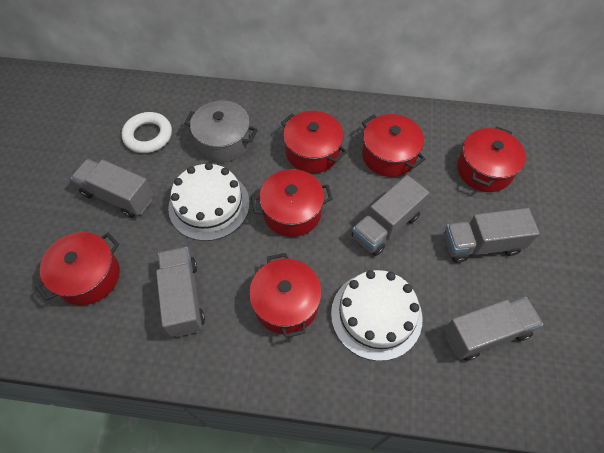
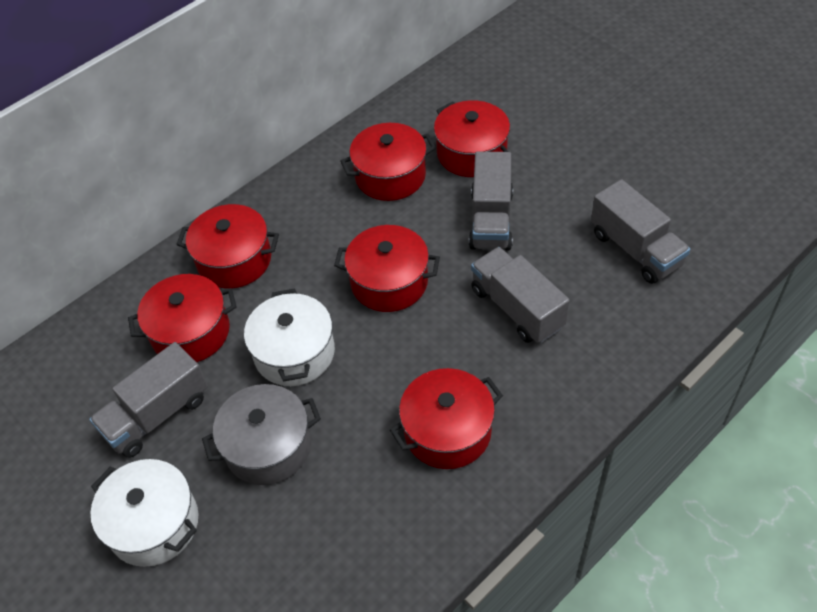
grey truck: 5 -> 4
white cake: 2 -> 0
white pot: 0 -> 2
white ring: 1 -> 0

